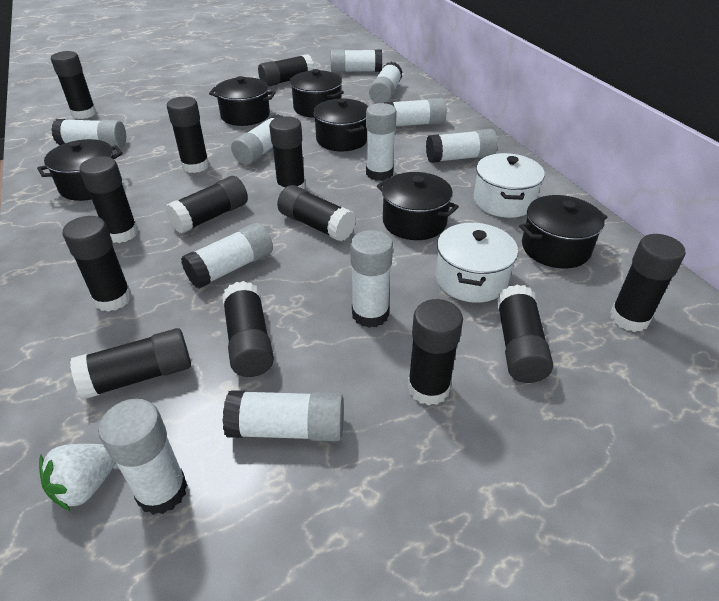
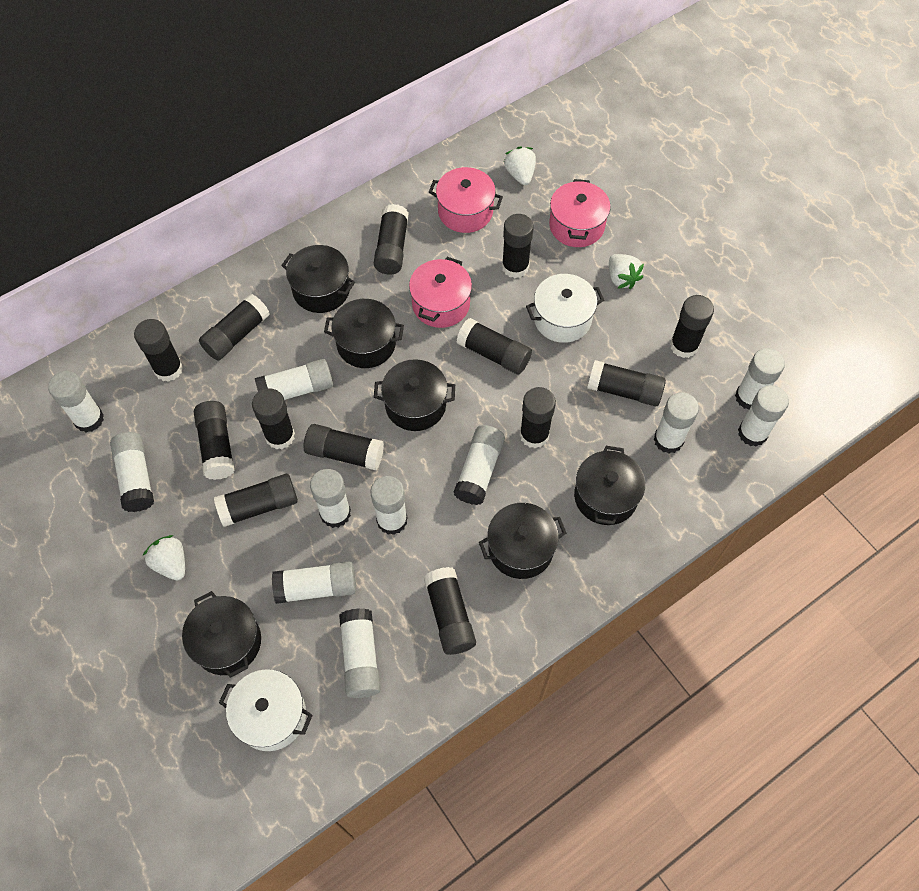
pink pot: 0 -> 3
white strawberry: 1 -> 3

